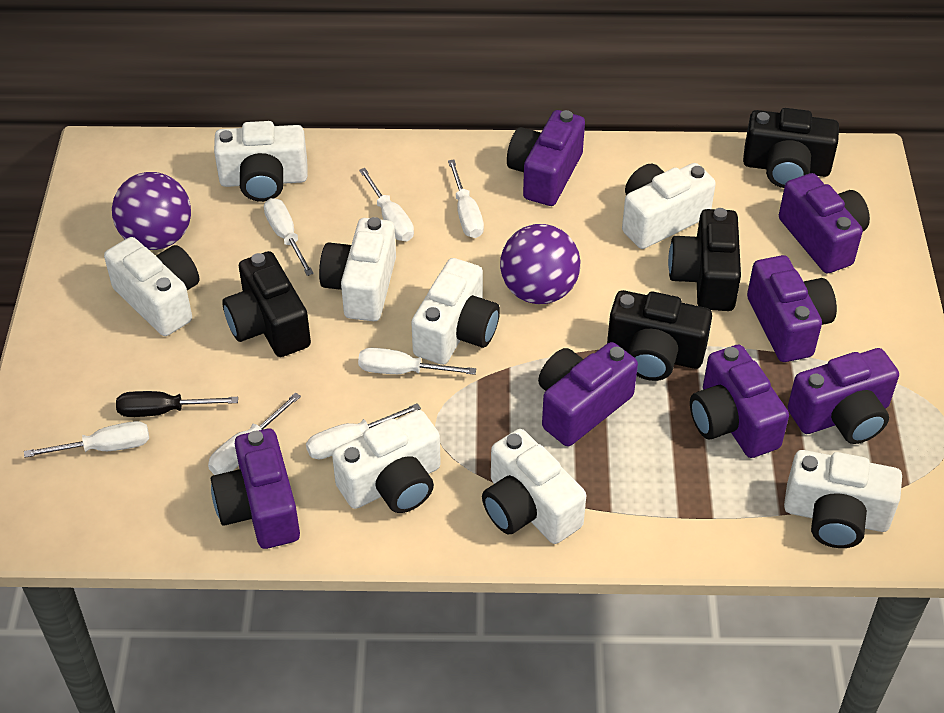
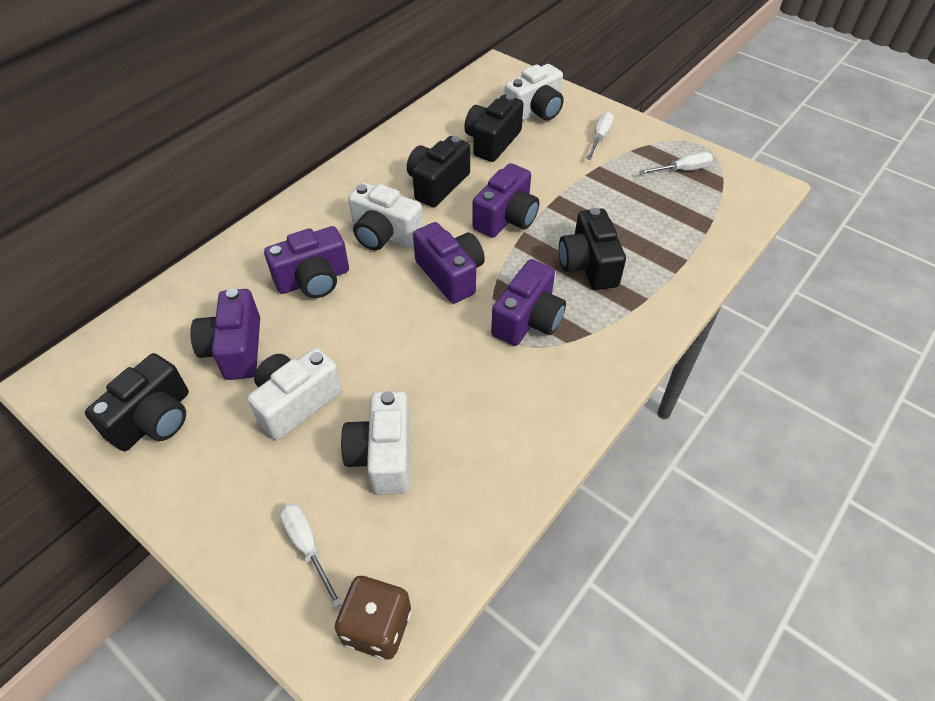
black screwdriver: 1 -> 0
brown dice: 0 -> 1
purple ball: 2 -> 0
purple camera: 7 -> 5
white camera: 8 -> 4
white screwdriver: 7 -> 3

